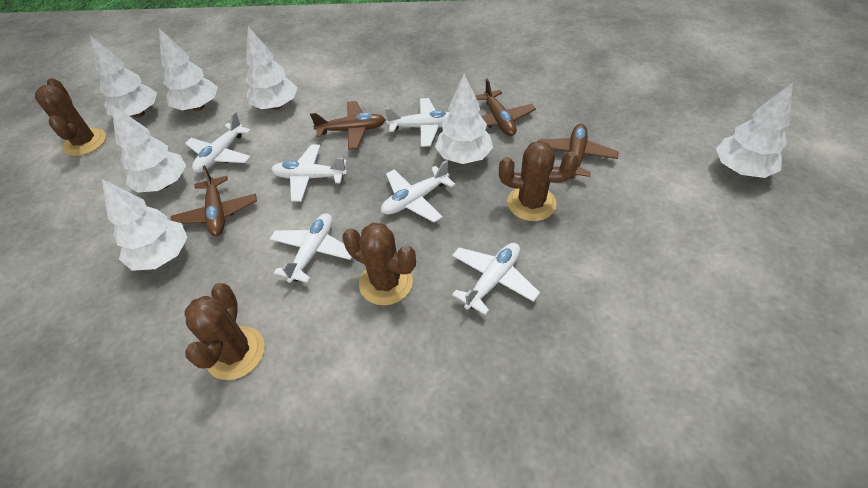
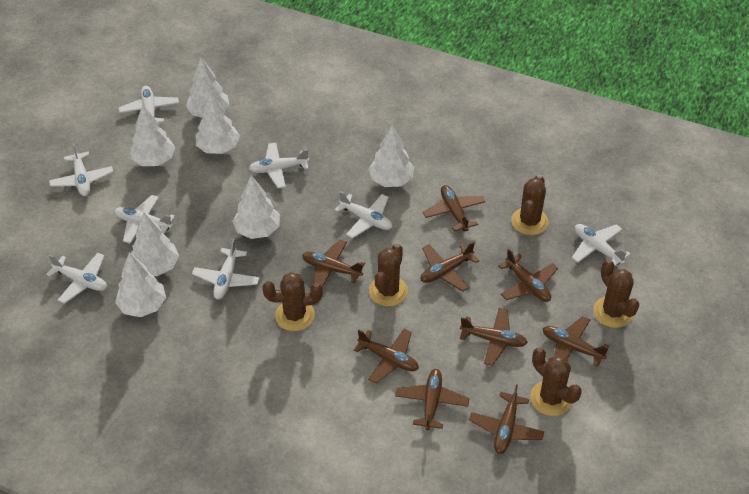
brown cactus: 4 -> 5
brown plane: 4 -> 9
white plane: 6 -> 8

